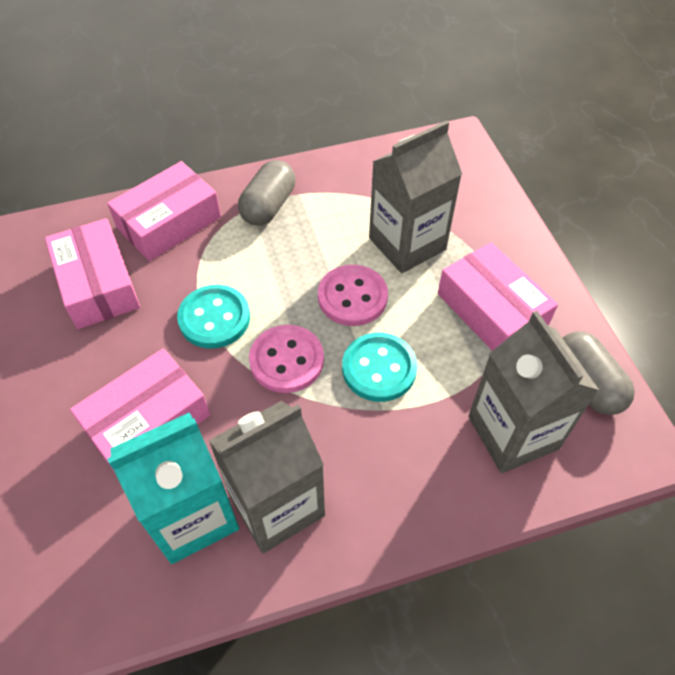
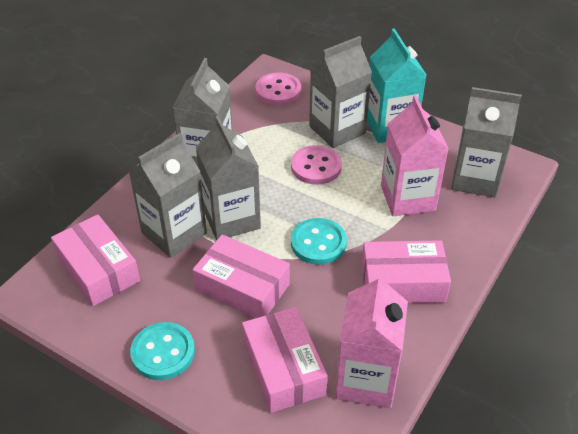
grey capsule: 2 -> 0
grey carton: 3 -> 5
pink carton: 0 -> 2

